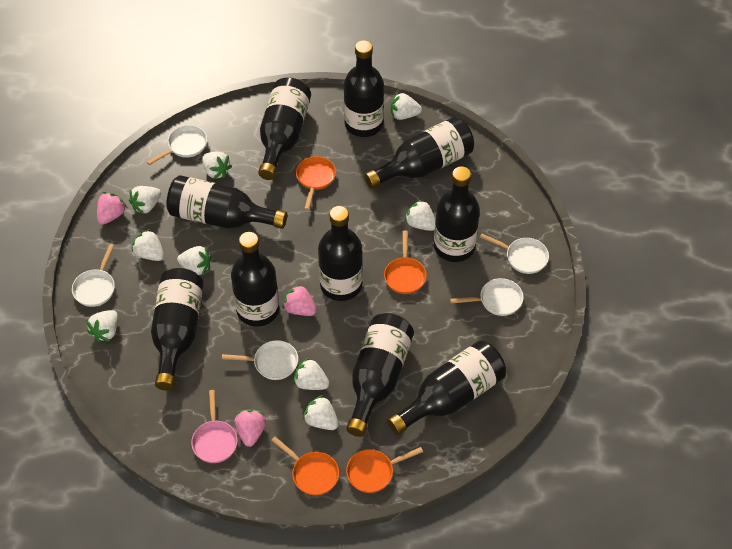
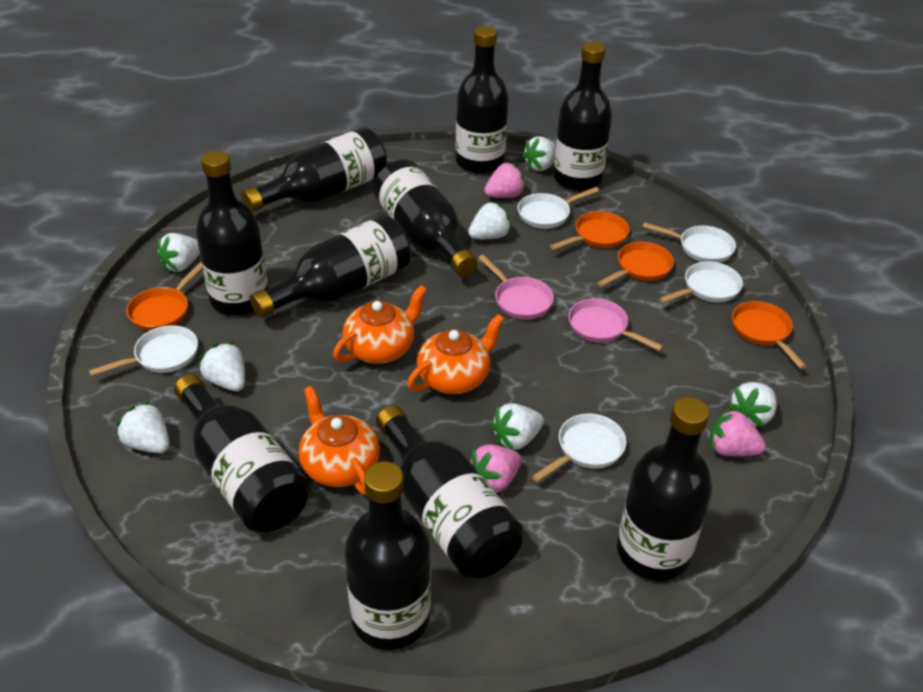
orange teapot: 0 -> 3
pink pan: 1 -> 2
white strawberry: 9 -> 7

